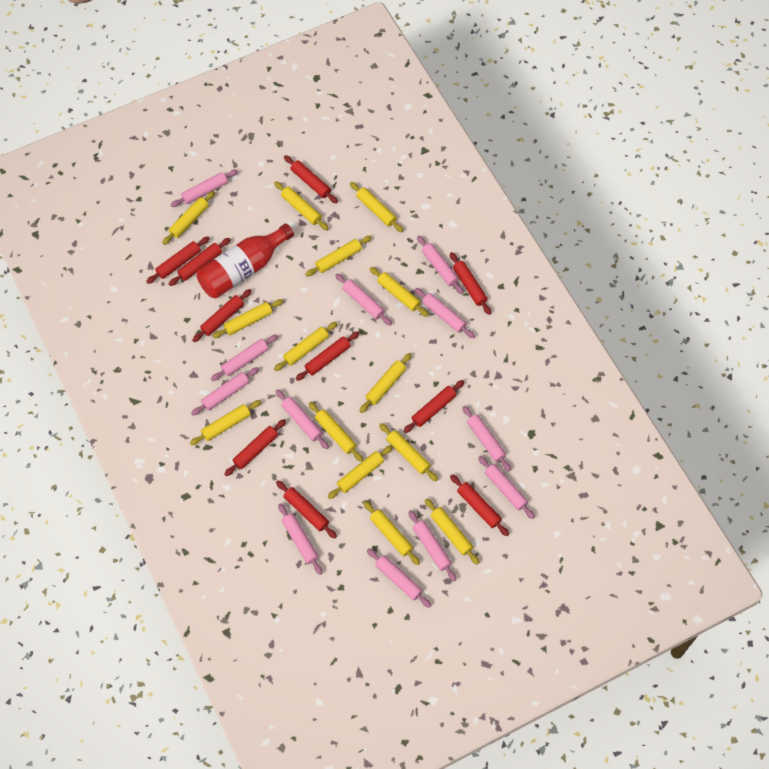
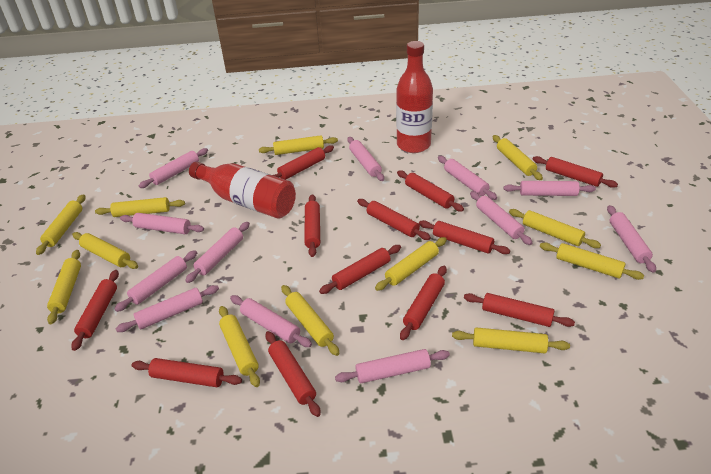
red bottle: 1 -> 2
red rolling pin: 10 -> 12
yellow rolling pin: 14 -> 12

